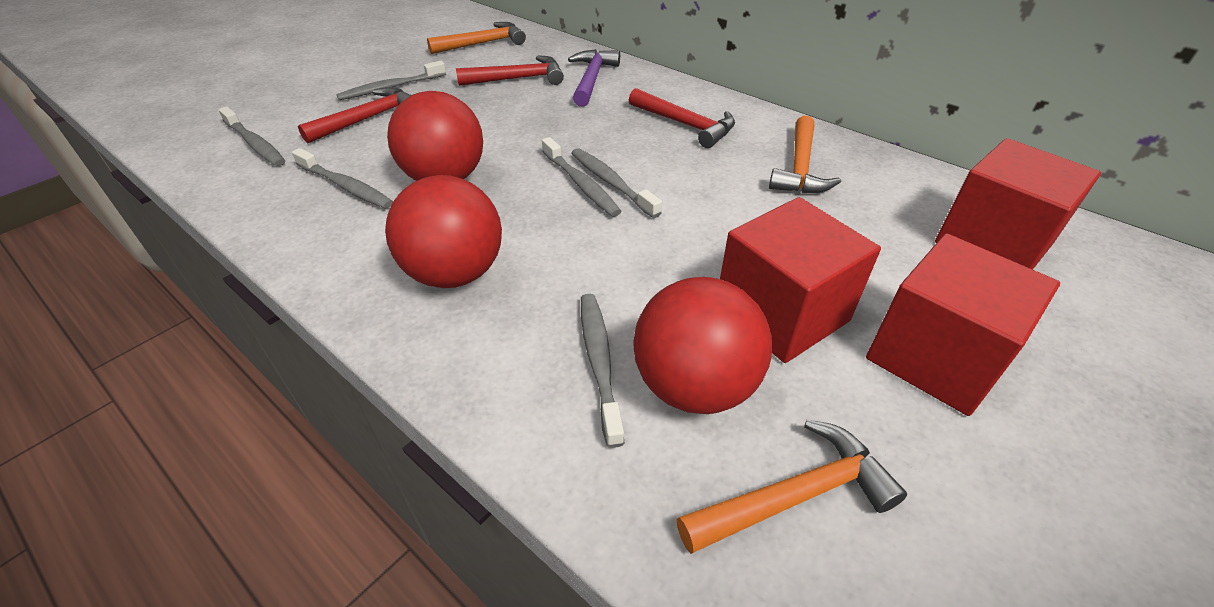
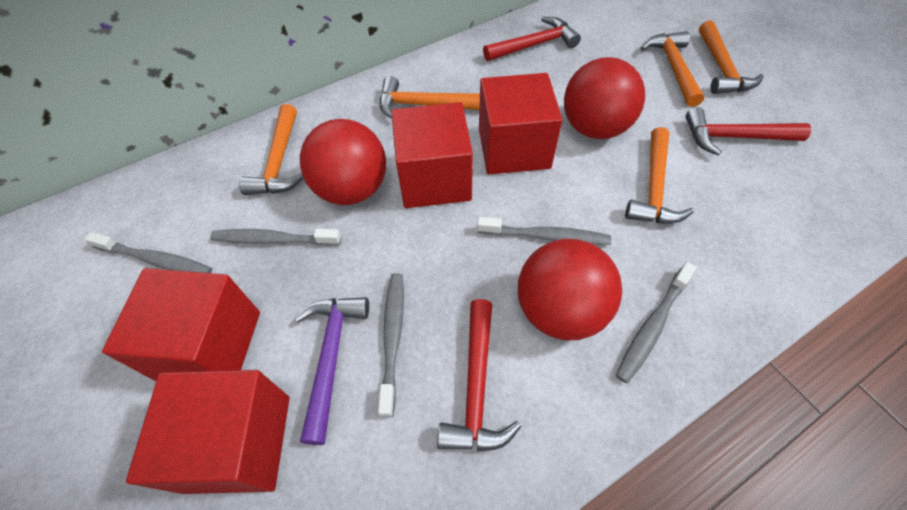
grey toothbrush: 6 -> 5
orange hammer: 3 -> 5
red cube: 3 -> 4

